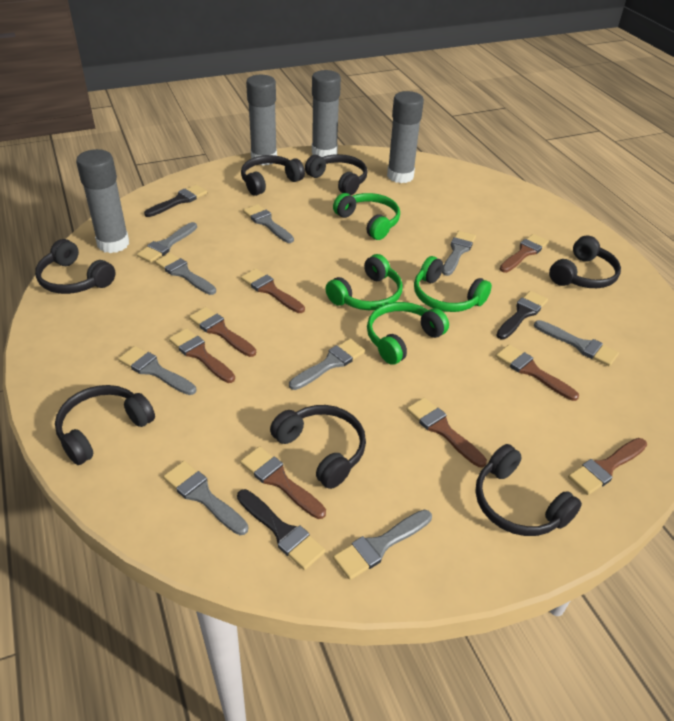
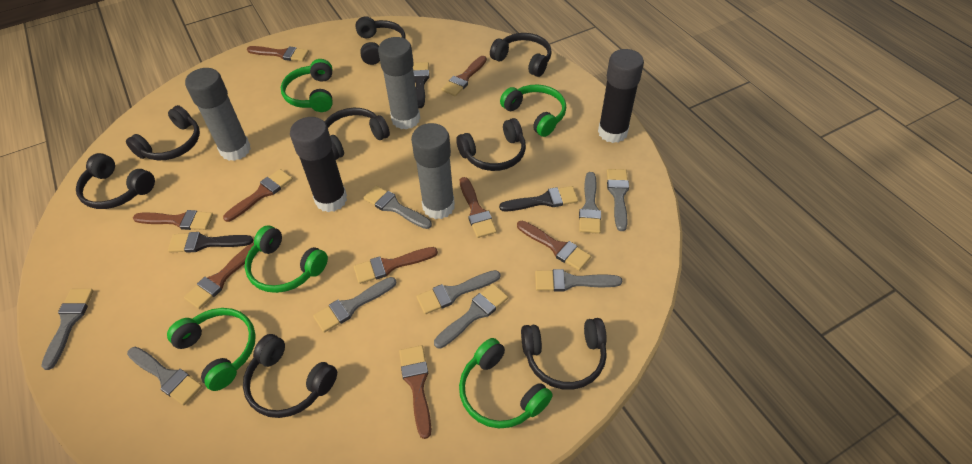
black glue stick: 0 -> 2
black headphones: 7 -> 8
brown brush: 8 -> 9
green headphones: 4 -> 5
grey glue stick: 4 -> 3

